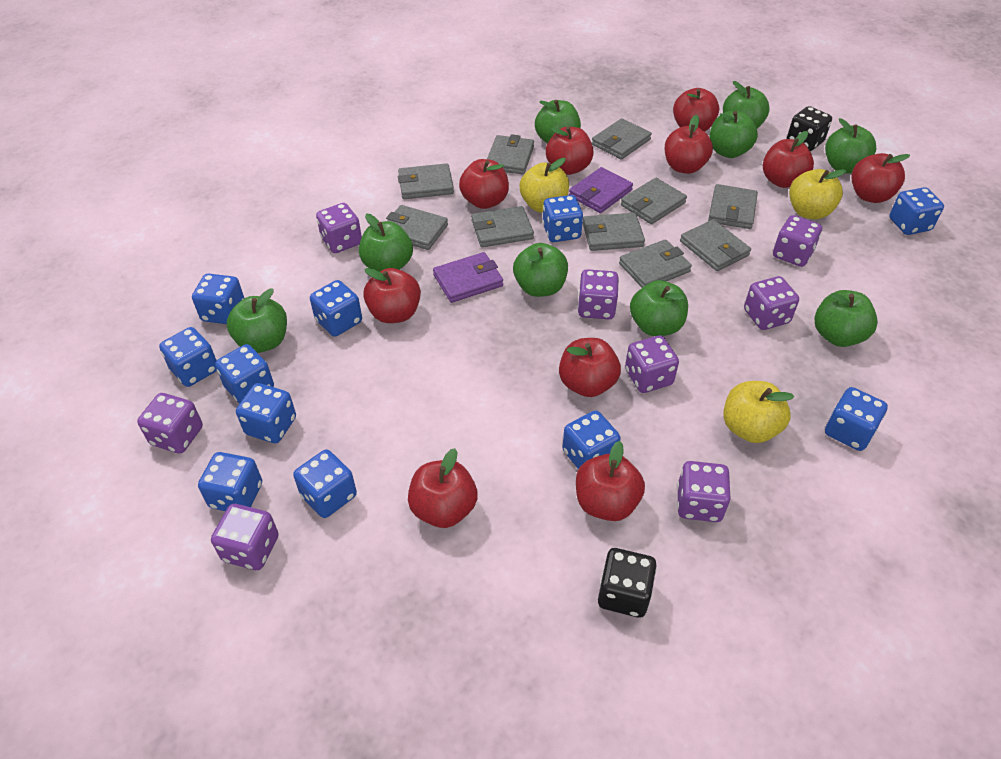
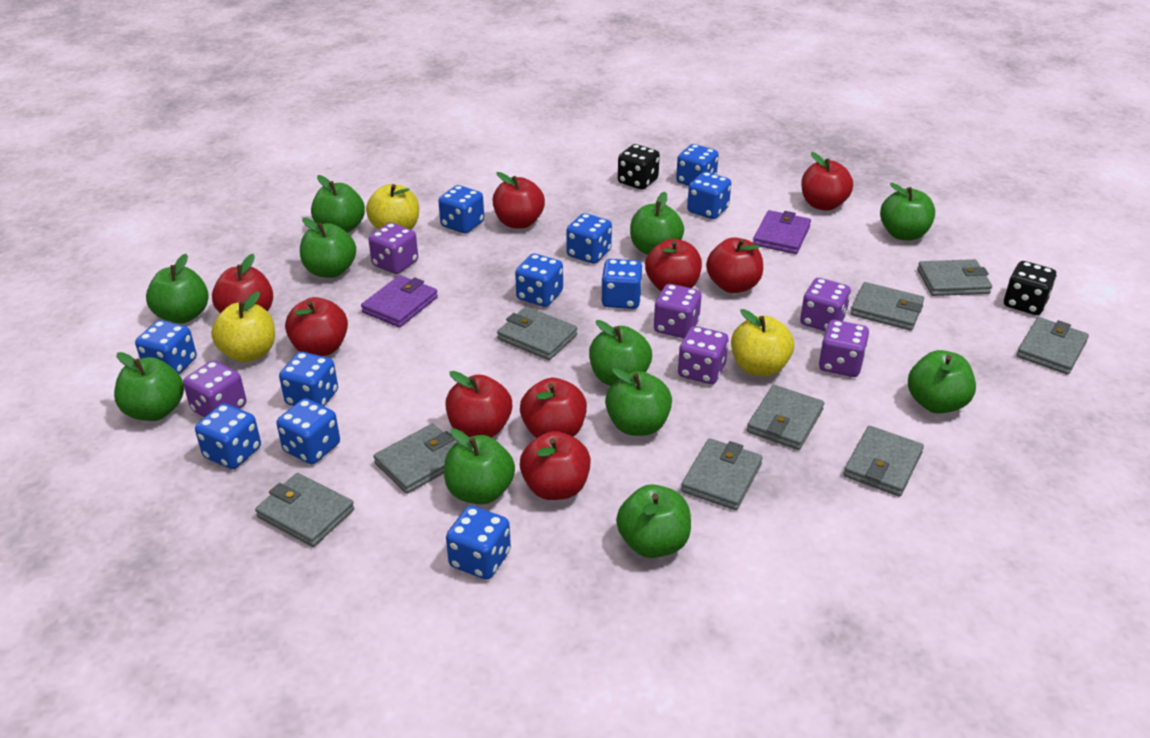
green apple: 9 -> 11
grey wallet: 10 -> 9
purple dice: 8 -> 6
red apple: 10 -> 9

